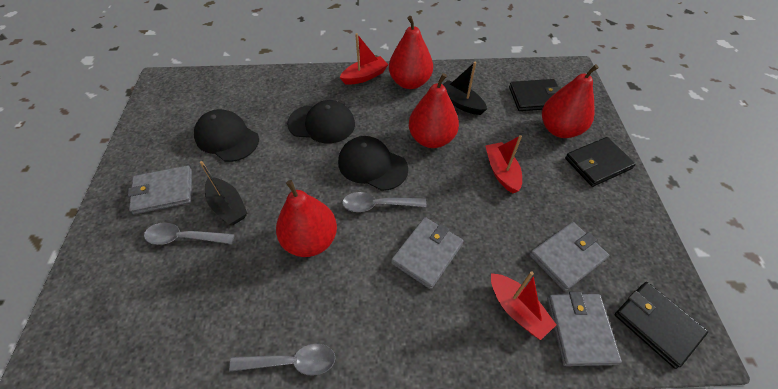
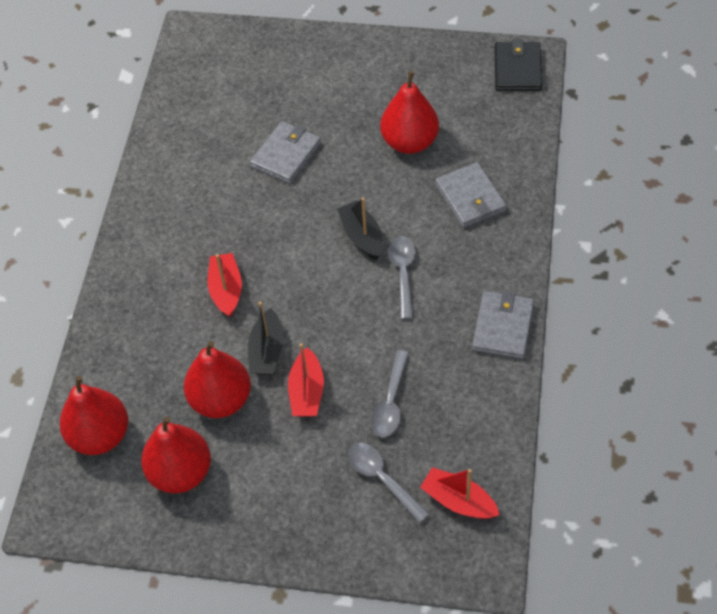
black cap: 3 -> 0
black wallet: 3 -> 1
grey wallet: 4 -> 3

